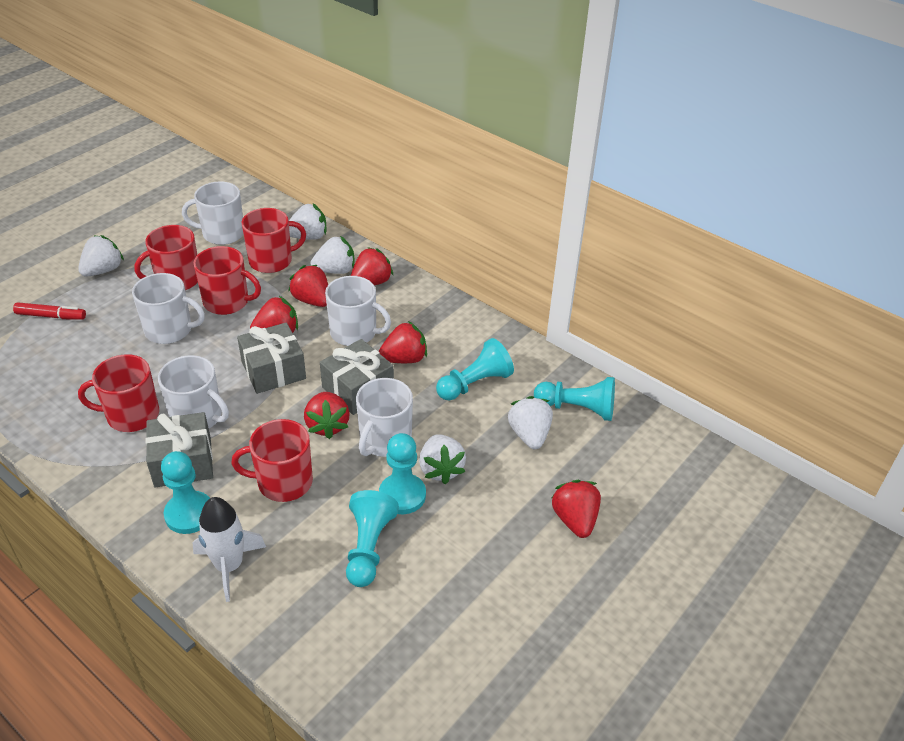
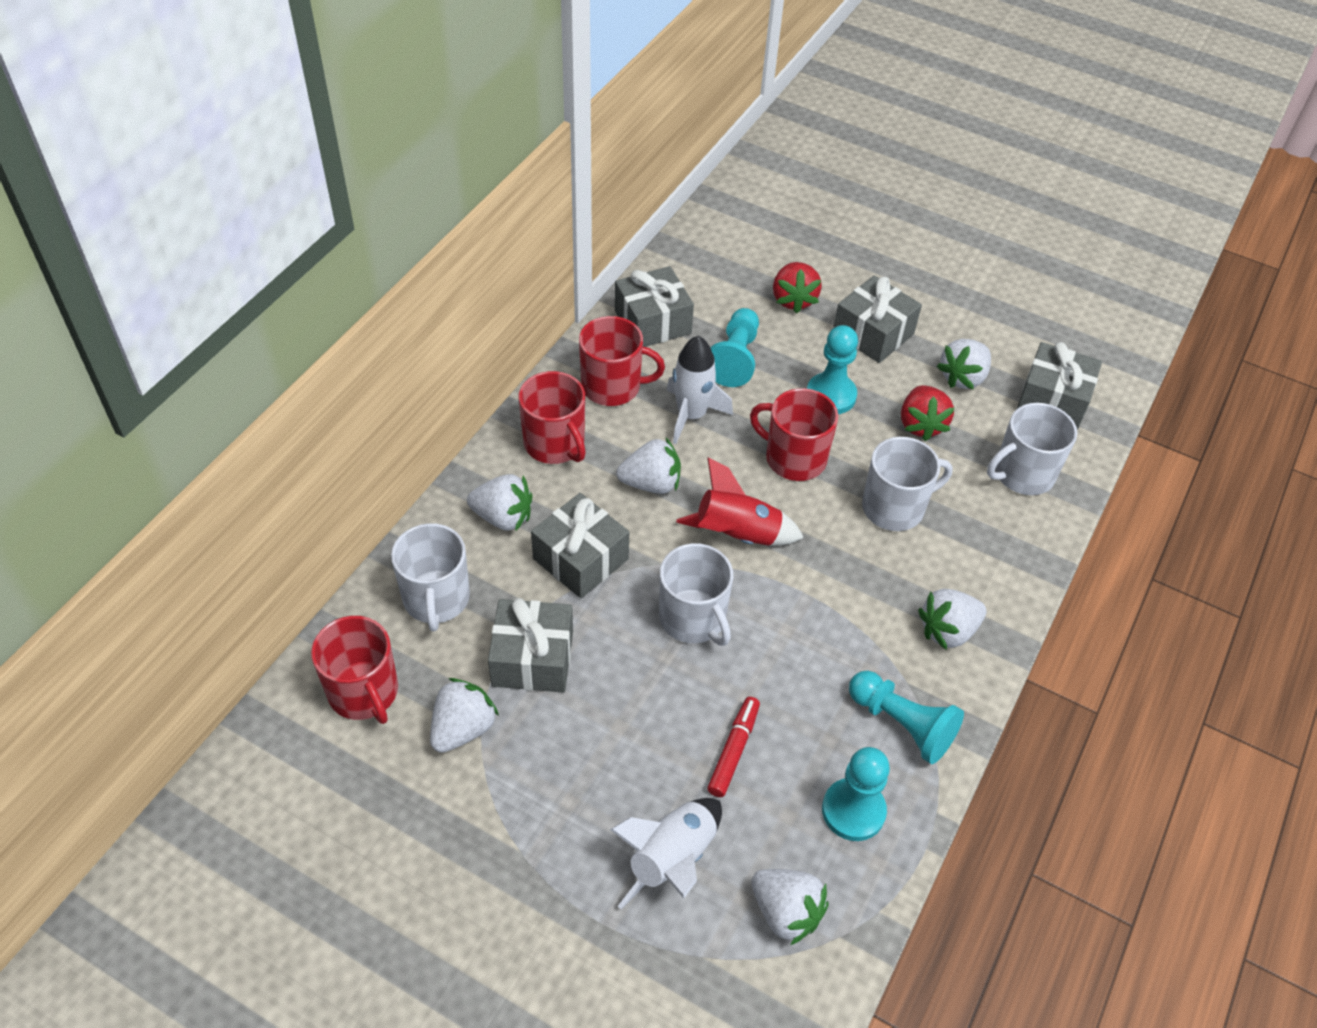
grey gift: 3 -> 5
red mug: 5 -> 4
red rocket: 0 -> 1
red strawberry: 6 -> 2
turquoise pawn: 5 -> 4
white mug: 5 -> 4
white rocket: 1 -> 2
white strawberry: 5 -> 6

